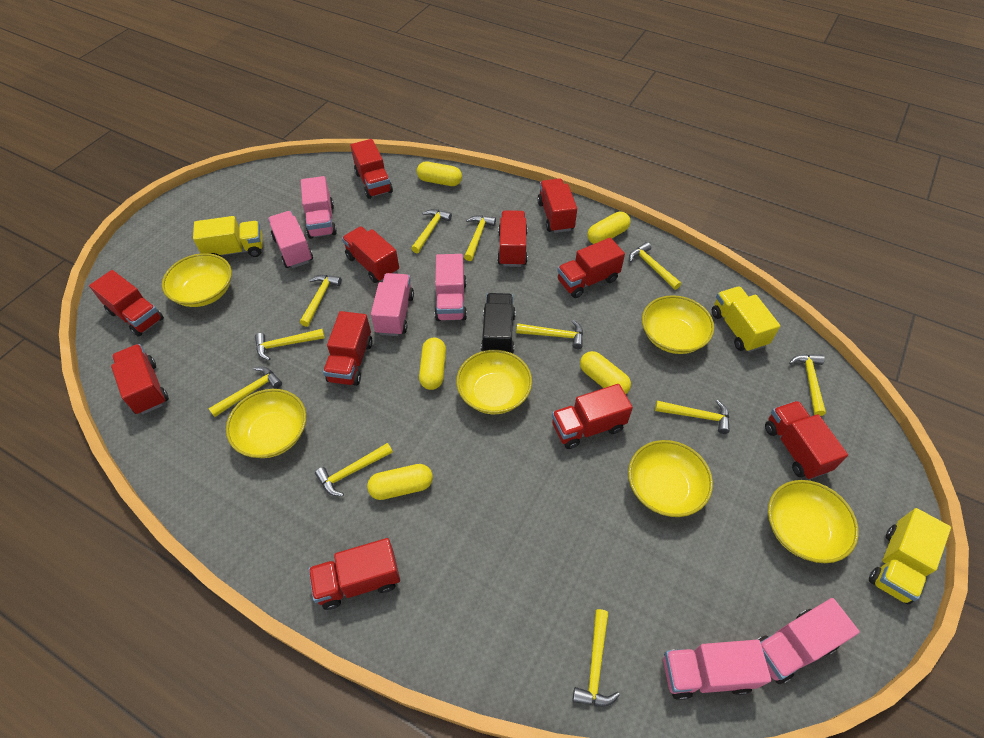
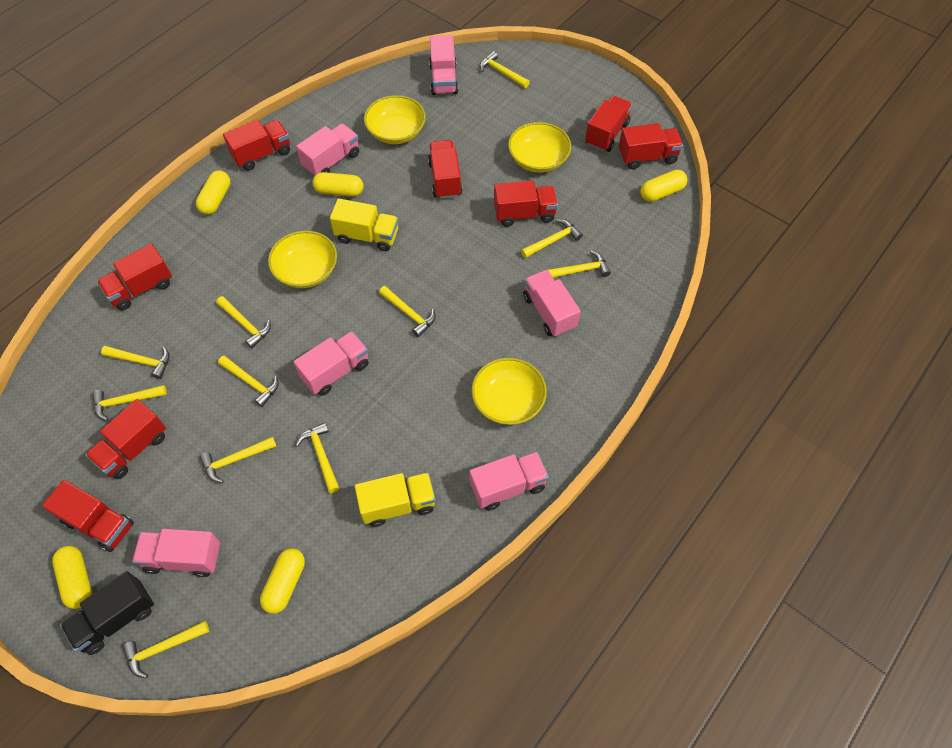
red truck: 11 -> 8
yellow bowl: 6 -> 4
yellow truck: 3 -> 2

